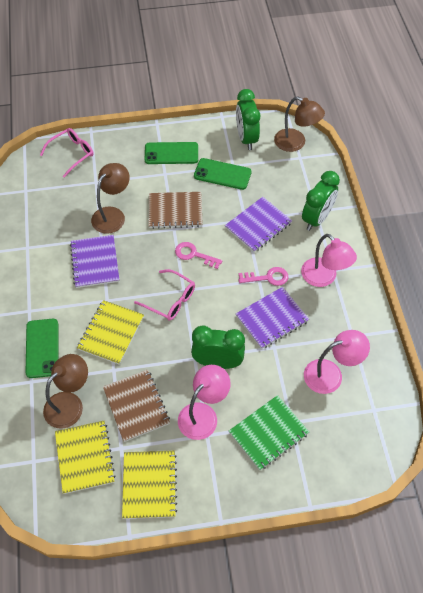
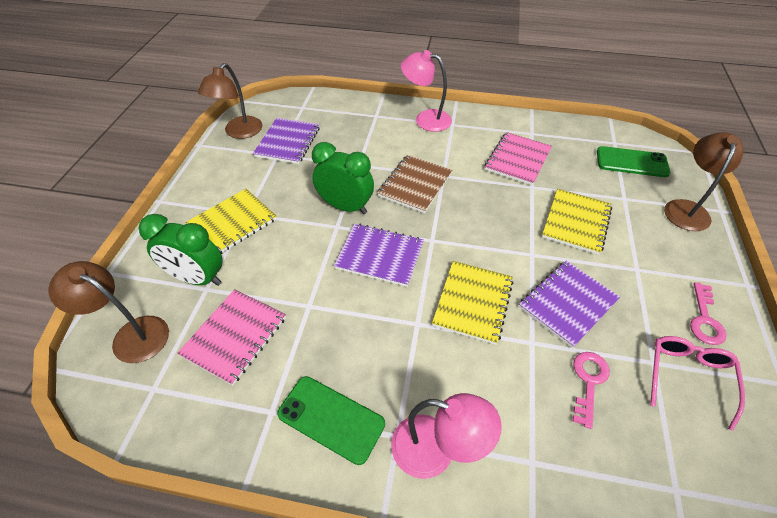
brown notebook: 2 -> 1
green clock: 3 -> 2
green notebook: 1 -> 0
green phone: 3 -> 2
pink glasses: 2 -> 1
pink lamp: 3 -> 2
pink notebook: 0 -> 2

